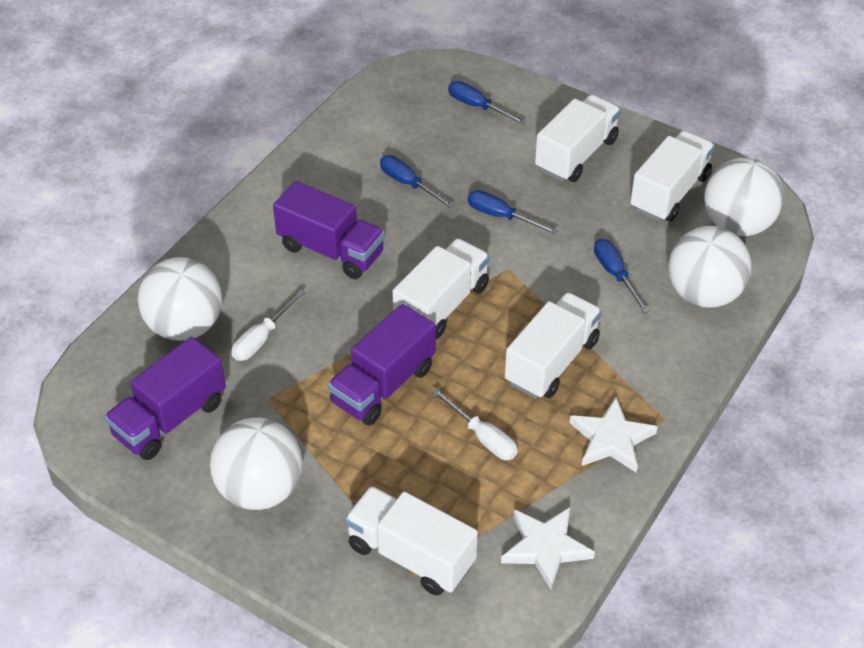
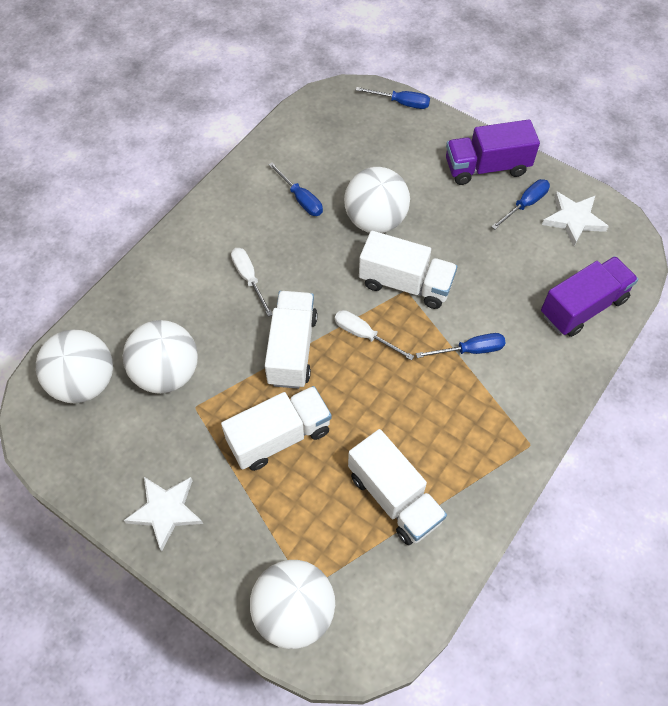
purple truck: 3 -> 2
white truck: 5 -> 4

